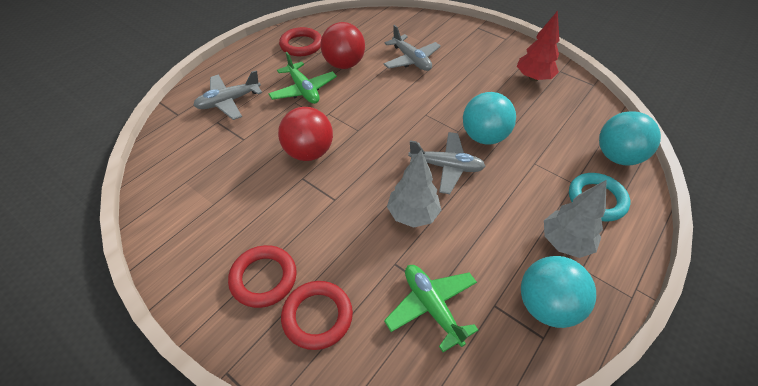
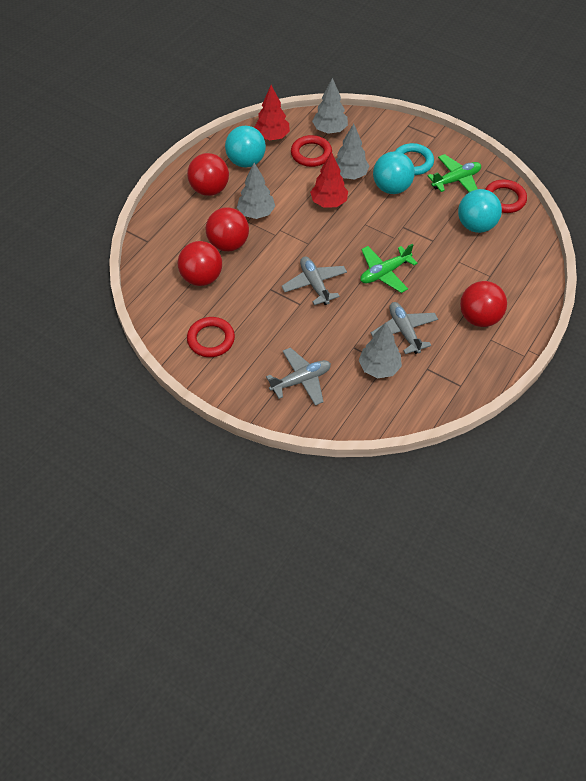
grey tree: 2 -> 4
red ball: 2 -> 4
red tree: 1 -> 2

